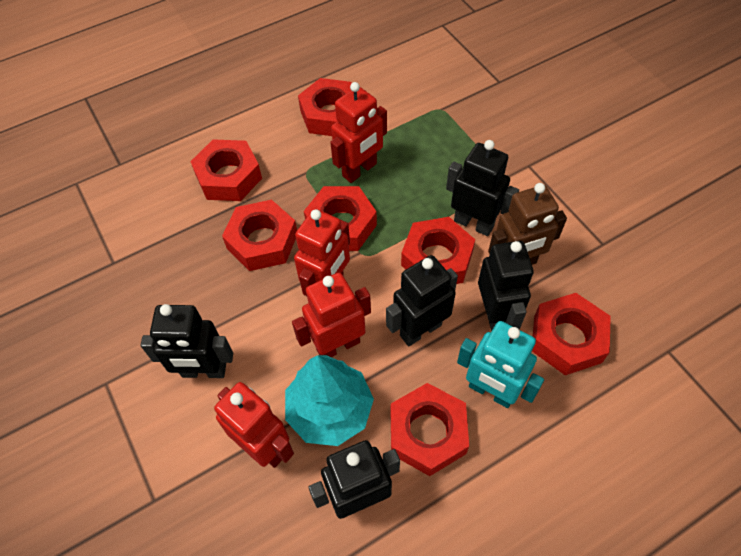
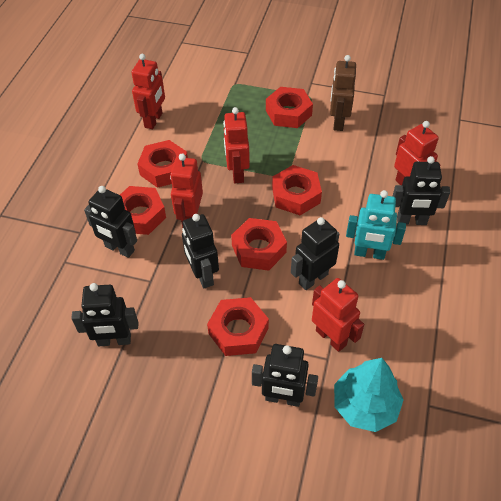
black robot: 5 -> 6
red nut: 7 -> 6
red robot: 4 -> 5

